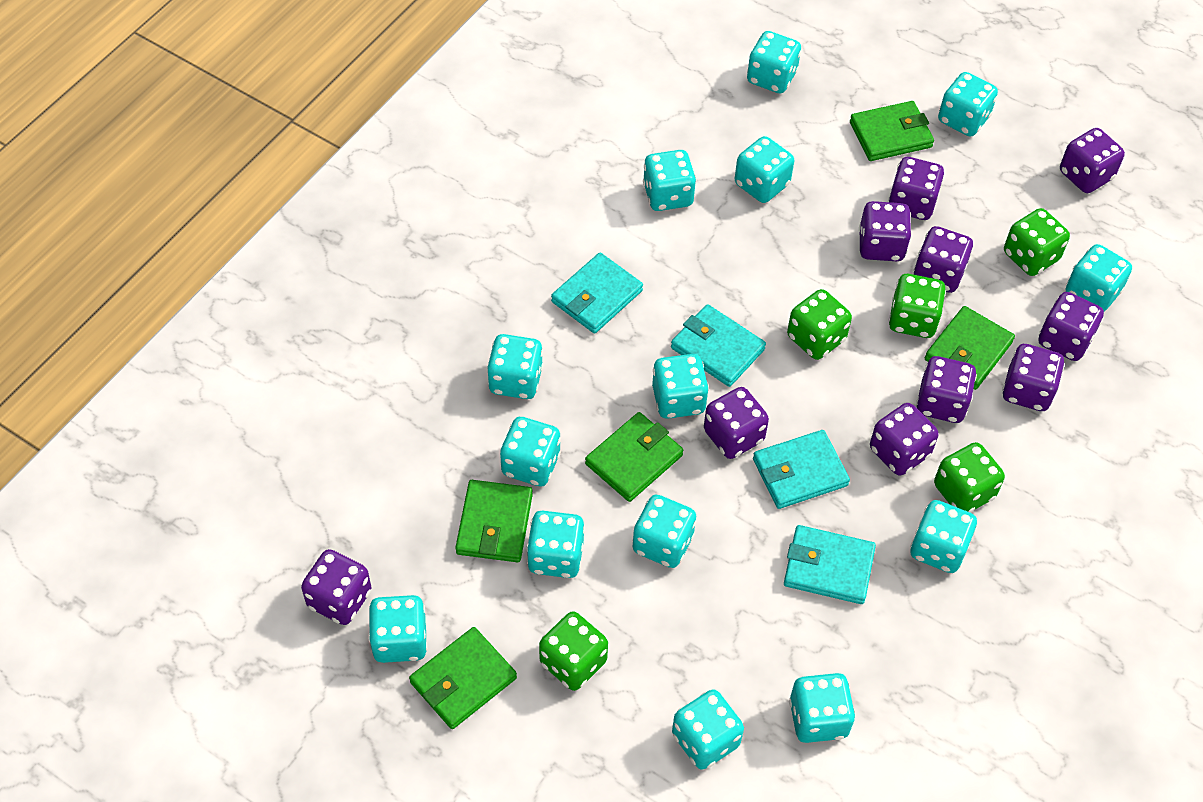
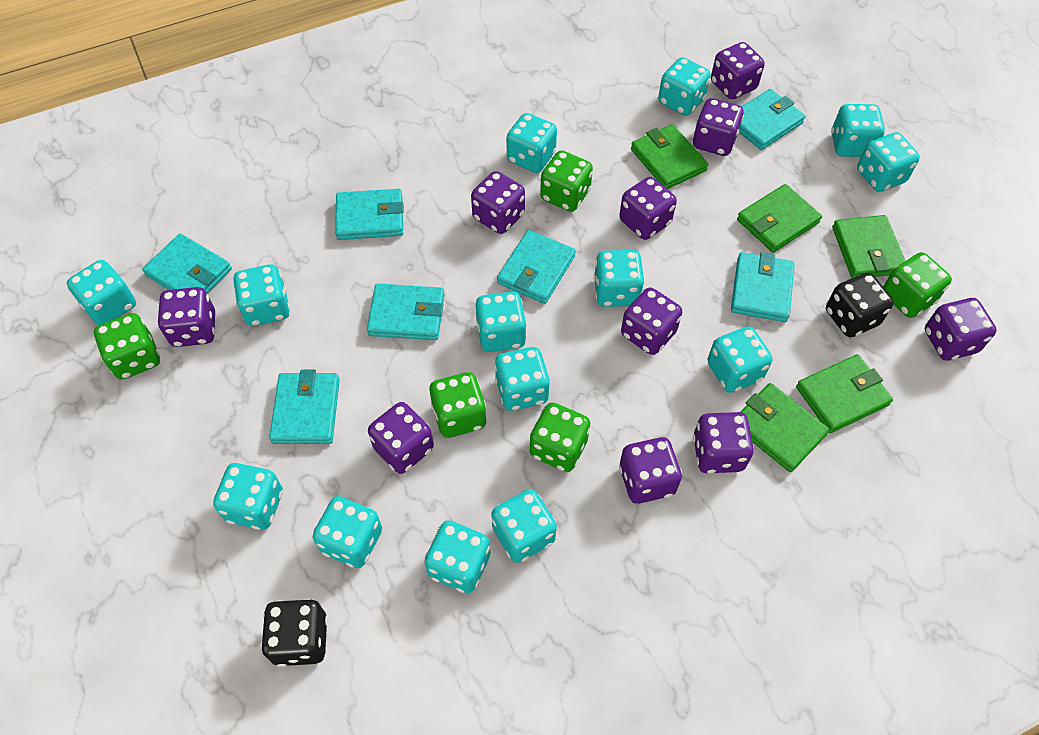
black dice: 0 -> 2
turquoise wallet: 4 -> 7

